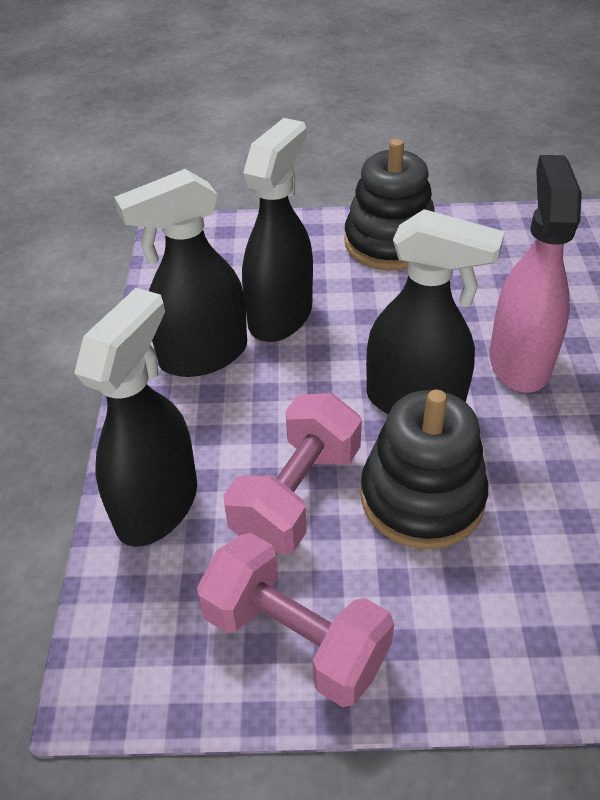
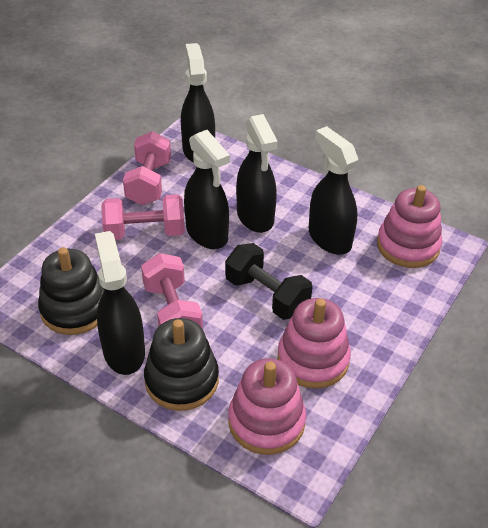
black dumbbell: 0 -> 1
black spray bottle: 4 -> 5
pink dumbbell: 2 -> 3
pink spray bottle: 1 -> 0
pink stacking toy: 0 -> 3

